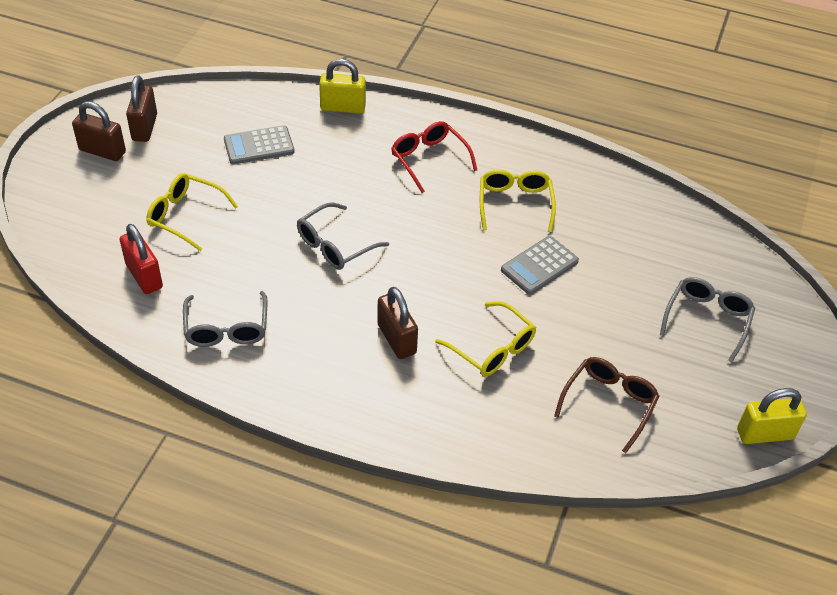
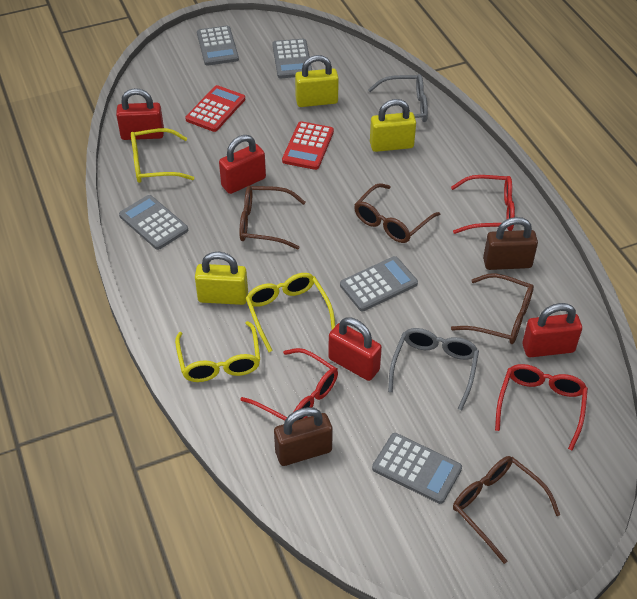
brown glasses: 1 -> 4
brown padlock: 3 -> 2
grey calculator: 2 -> 5
grey glasses: 3 -> 2
red calculator: 0 -> 2
red glasses: 1 -> 3
red padlock: 1 -> 4
yellow padlock: 2 -> 3

